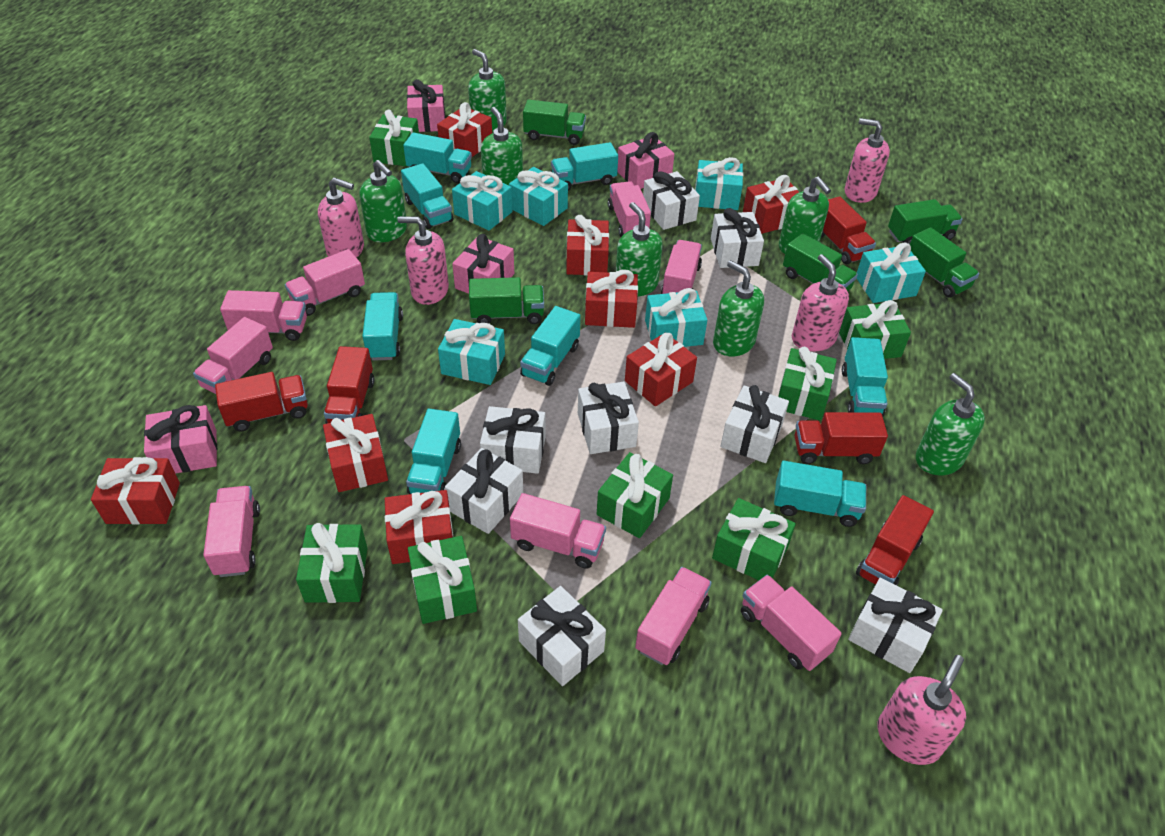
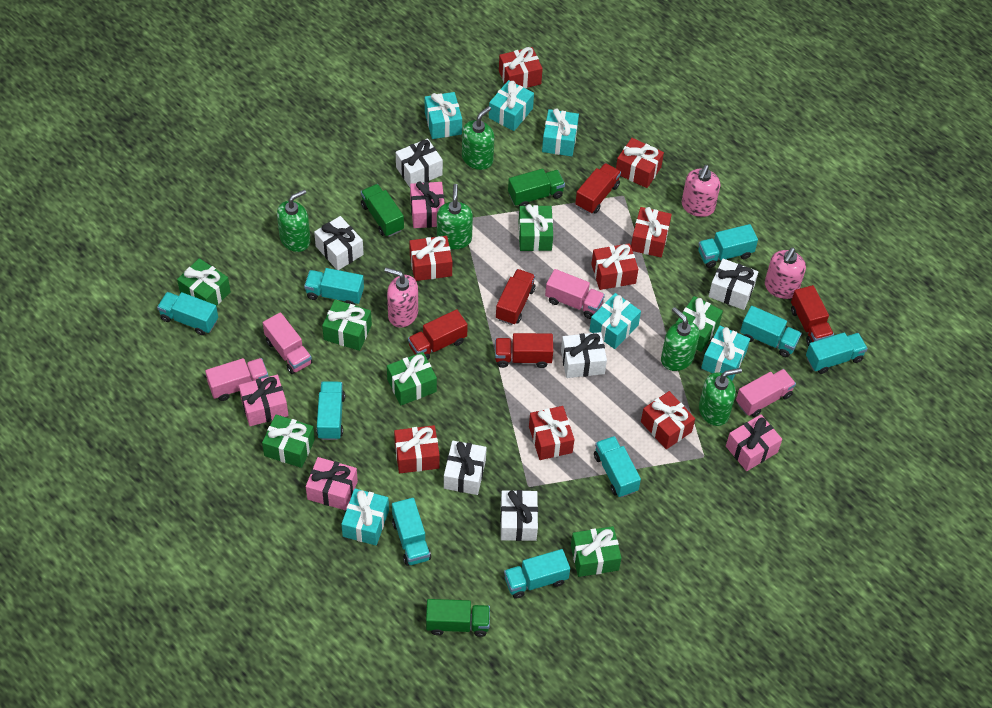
green soap dispenser: 7 -> 5
green truck: 5 -> 3
pink soap dispenser: 5 -> 3
pink truck: 9 -> 4
turquoise truck: 8 -> 9
white gift: 8 -> 6

